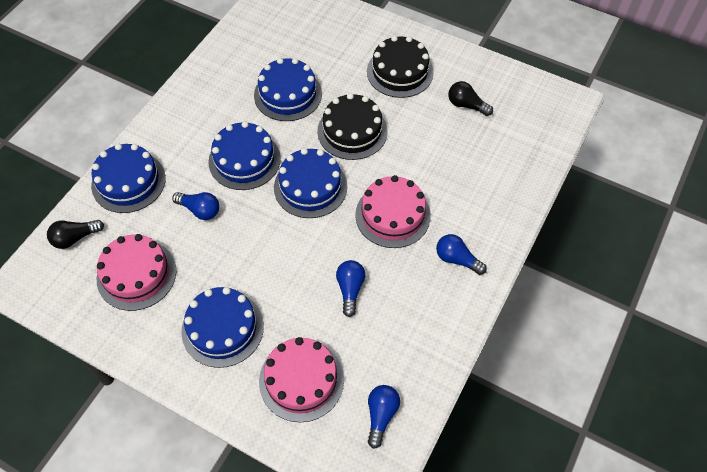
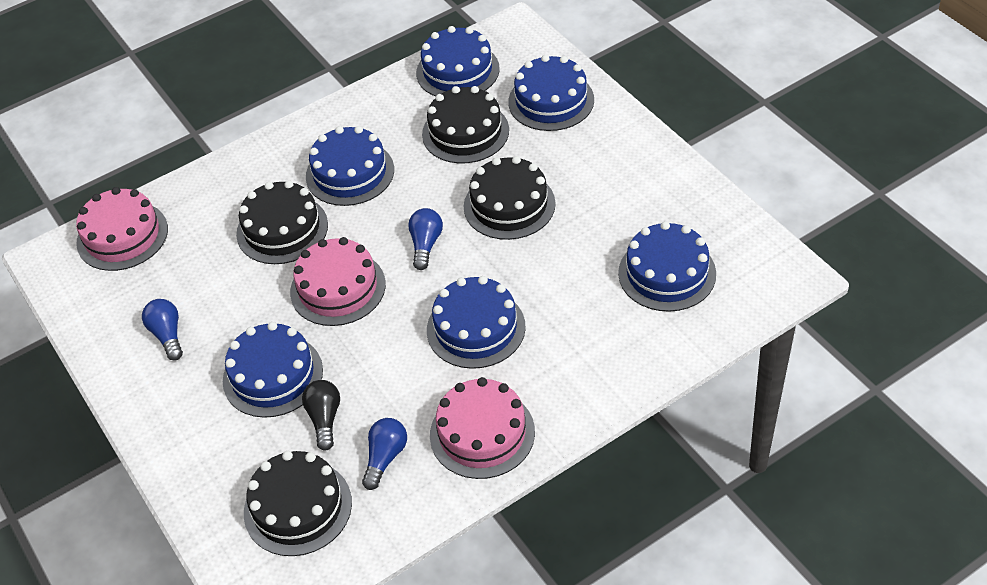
black cake: 2 -> 4
black light bulb: 2 -> 1
blue cake: 5 -> 6
blue light bulb: 4 -> 3

